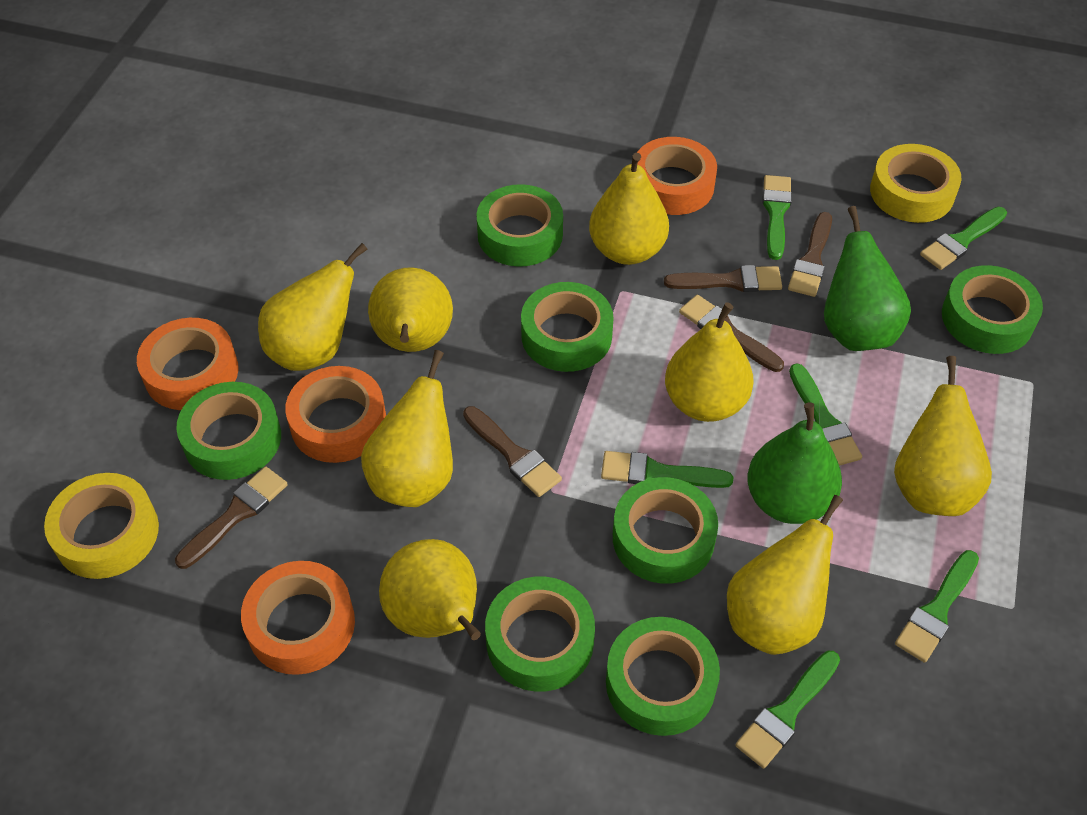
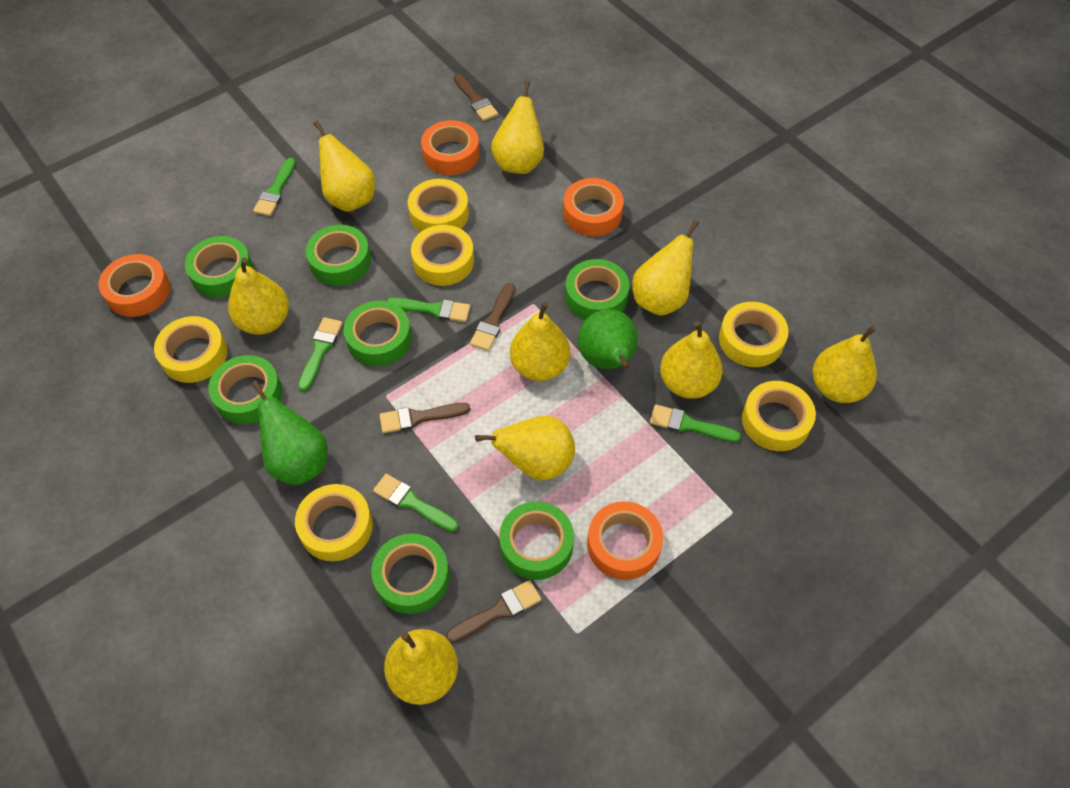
brown brush: 5 -> 4
green brush: 6 -> 5
yellow pear: 8 -> 9
yellow tape: 2 -> 6

